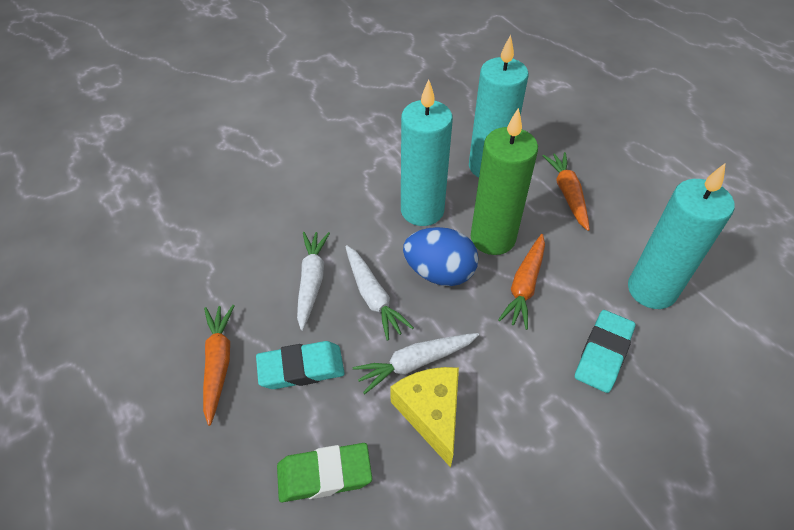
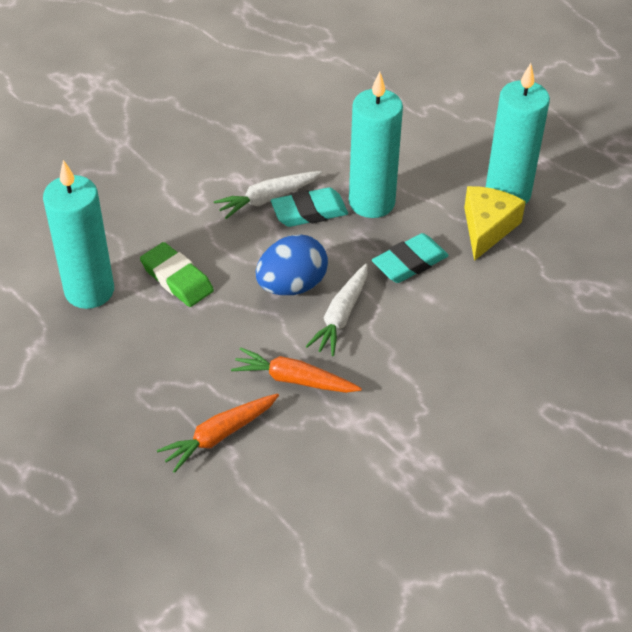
green candle: 1 -> 0
orange carrot: 3 -> 2
white carrot: 3 -> 2

